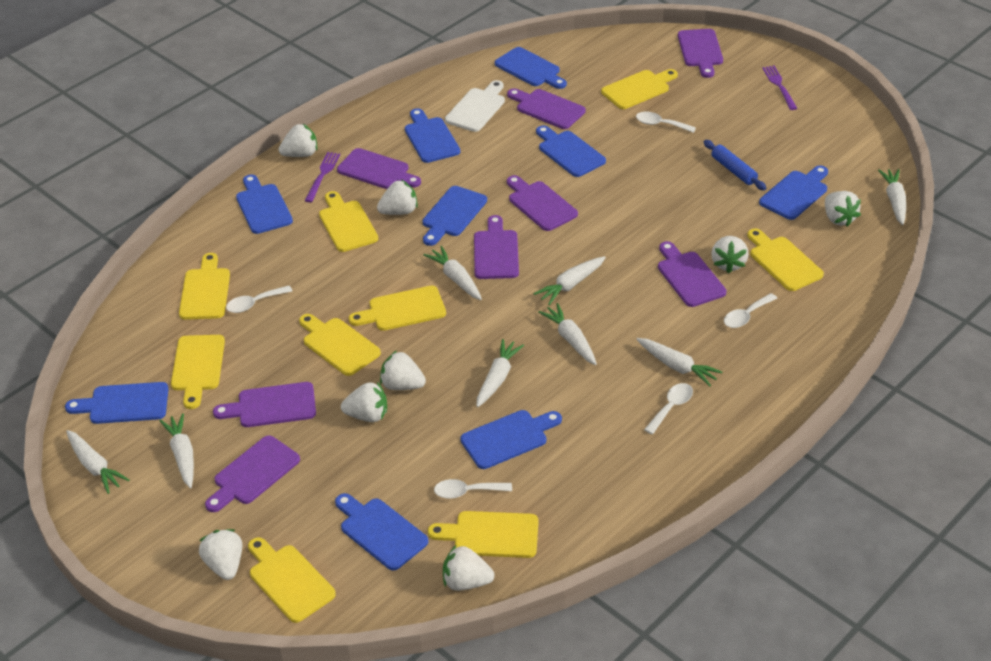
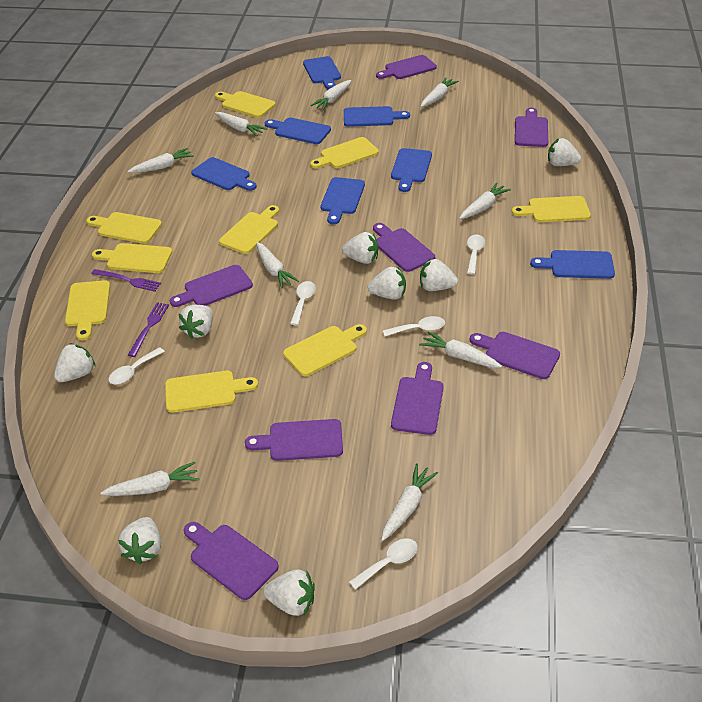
blue cutting board: 9 -> 7
blue rolling pin: 1 -> 0
white carrot: 8 -> 9
white cutting board: 1 -> 0

